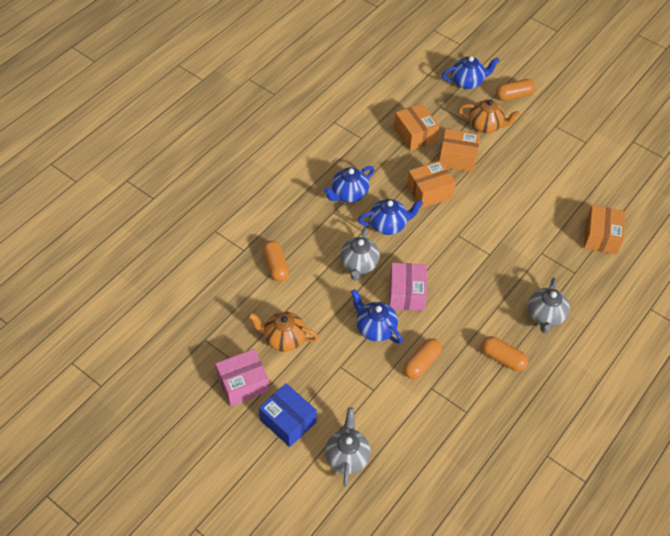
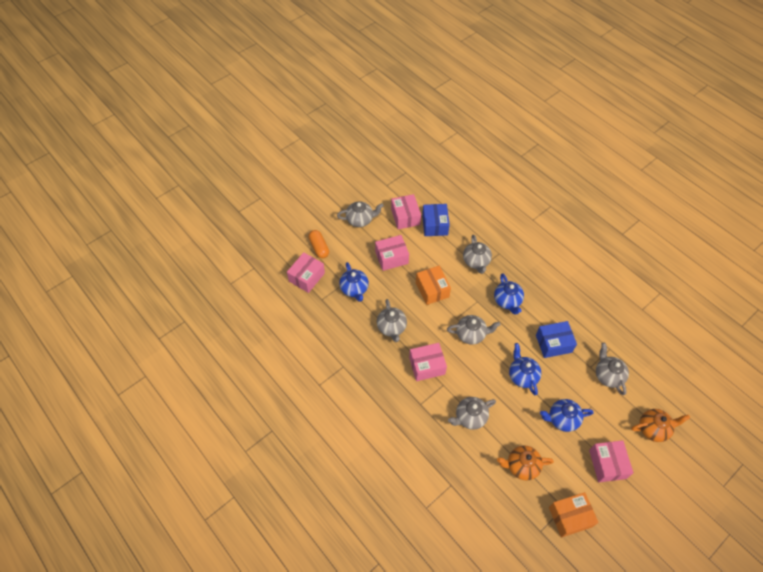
blue box: 1 -> 2
grey teapot: 3 -> 6
orange box: 4 -> 2
orange capsule: 4 -> 1
pink box: 2 -> 5

